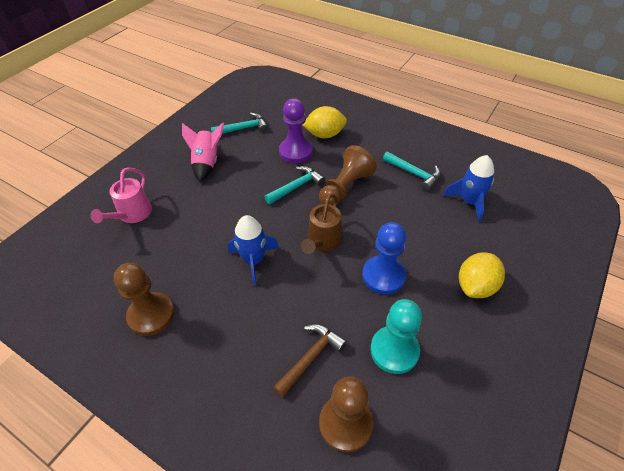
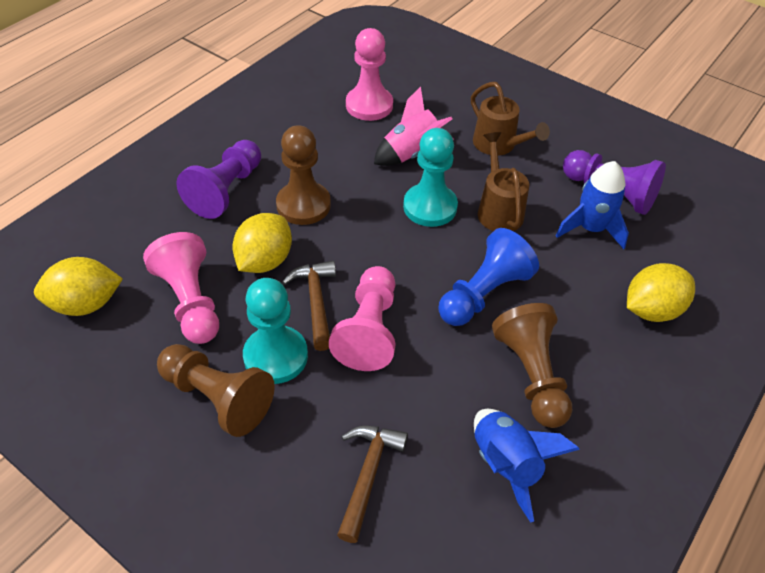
brown hammer: 1 -> 2
brown watering can: 1 -> 2
pink pawn: 0 -> 3
pink watering can: 1 -> 0
purple pawn: 1 -> 2
turquoise hammer: 3 -> 0
turquoise pawn: 1 -> 2
yellow lemon: 2 -> 3

